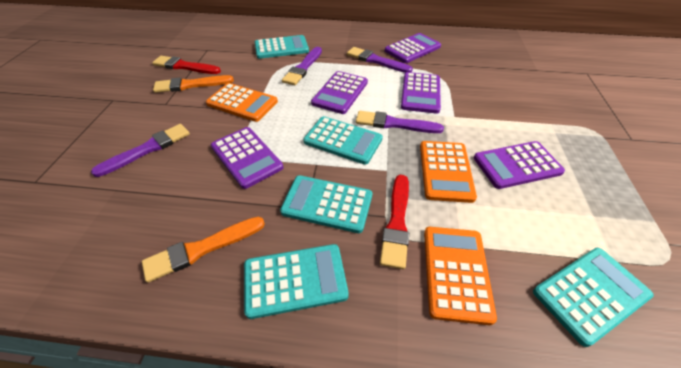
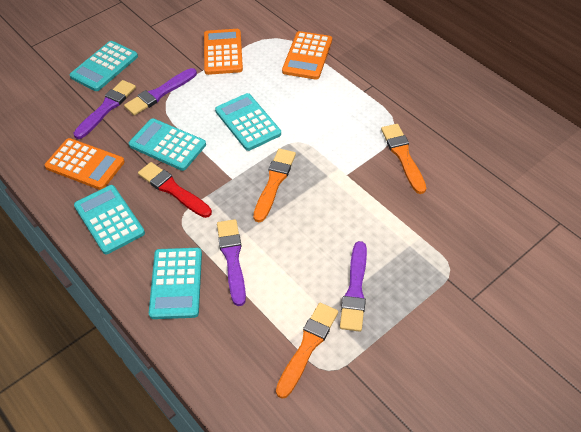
orange brush: 2 -> 3
purple calculator: 5 -> 0
red brush: 2 -> 1

